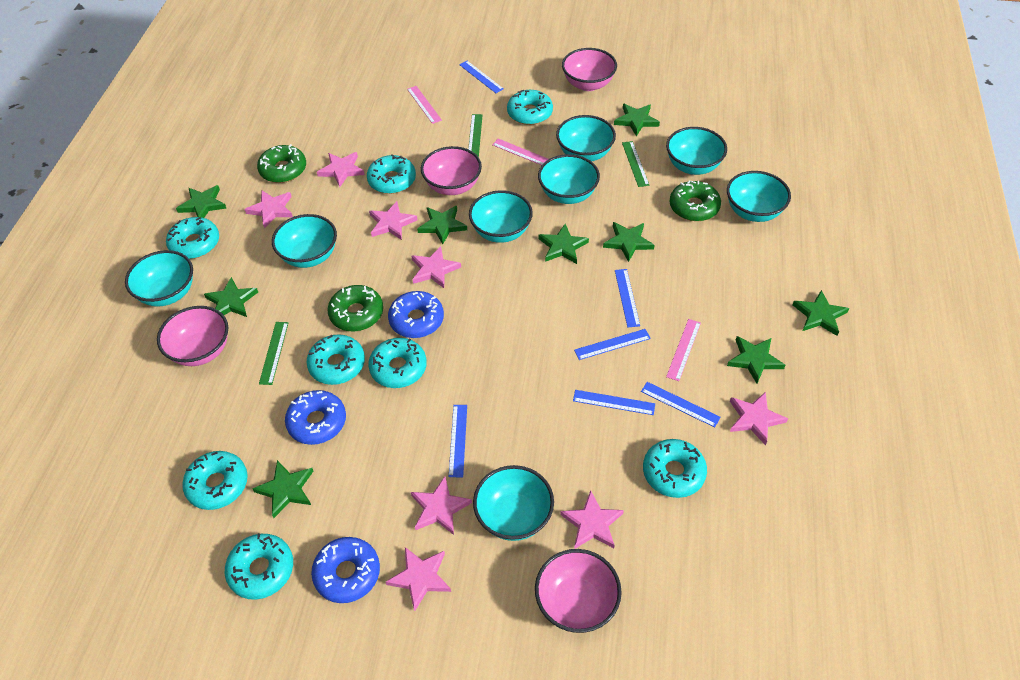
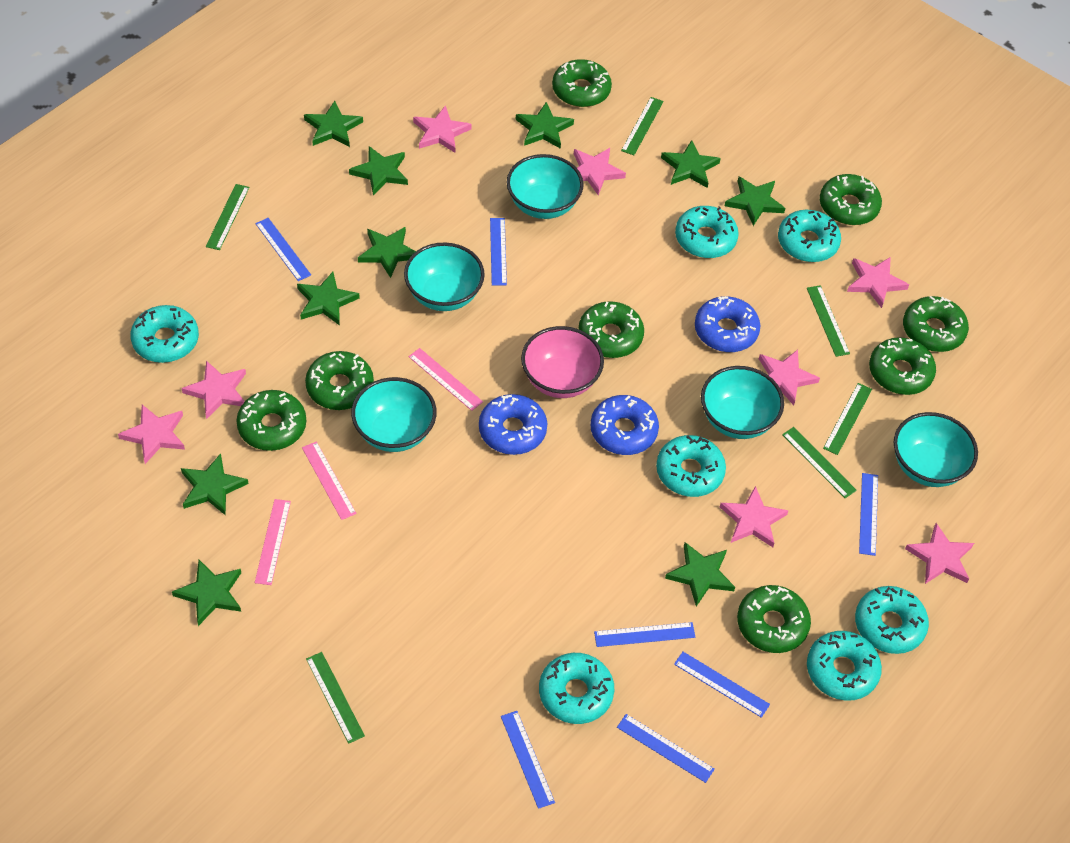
blue ruler: 6 -> 7
green donut: 3 -> 8
green ruler: 3 -> 6
green star: 9 -> 10
pink bowl: 4 -> 1
turquoise bowl: 8 -> 5
turquoise donut: 8 -> 7

